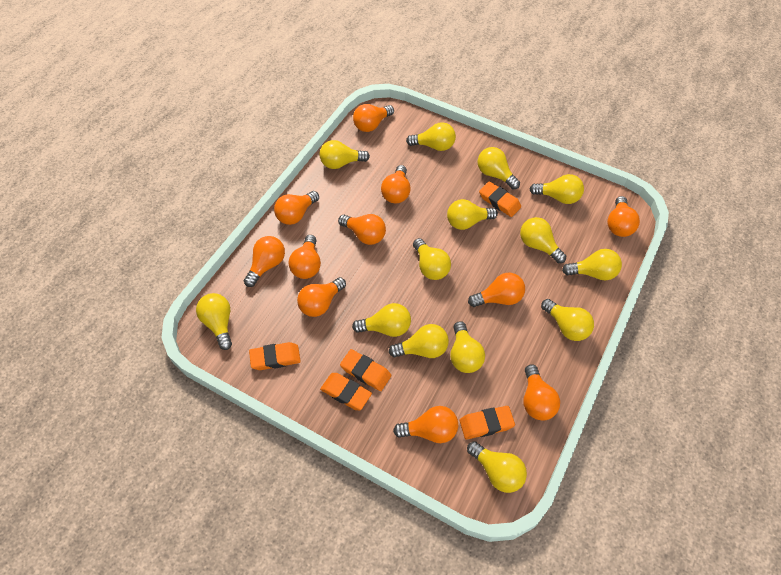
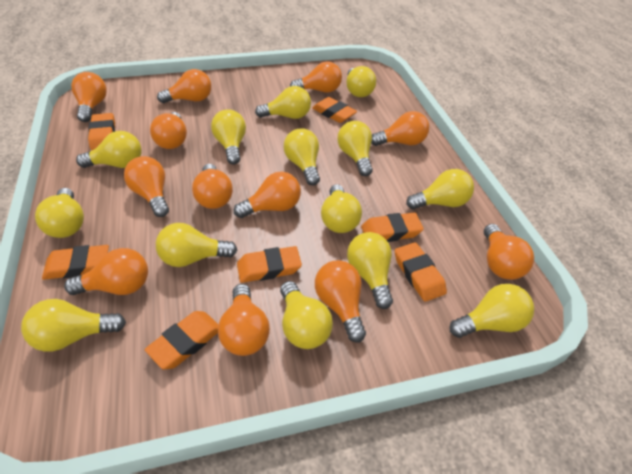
orange eraser: 5 -> 7
orange light bulb: 11 -> 12

